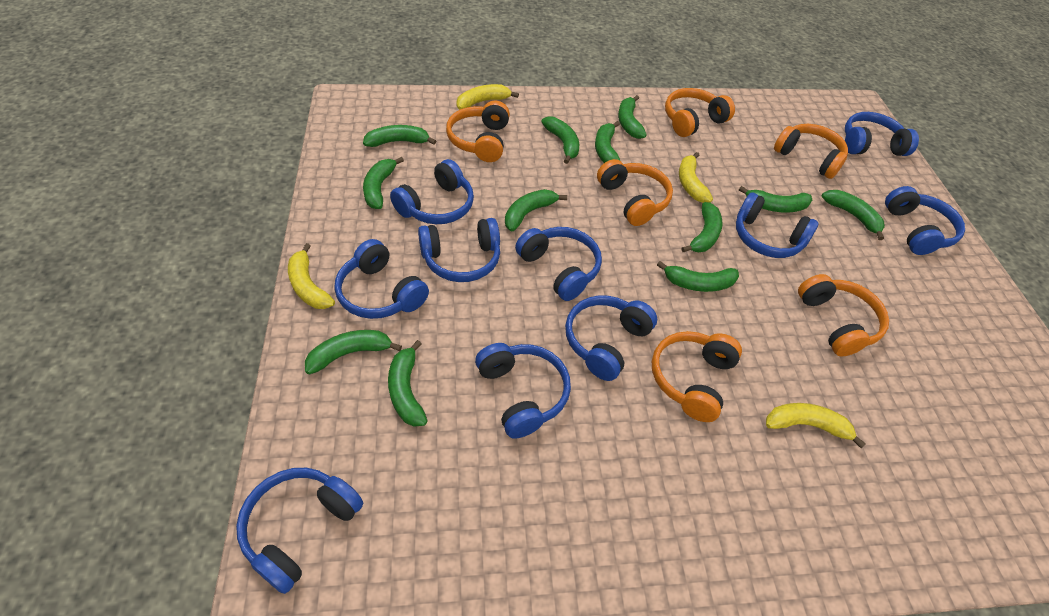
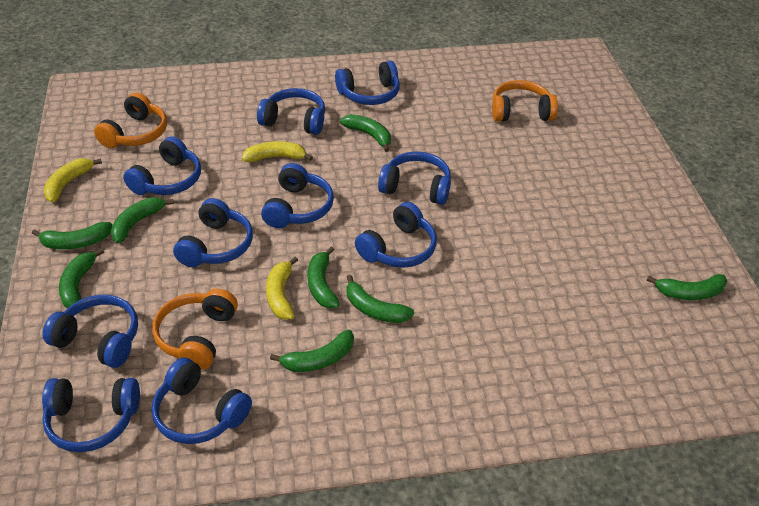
green banana: 12 -> 8
orange headphones: 6 -> 3
yellow banana: 4 -> 3

